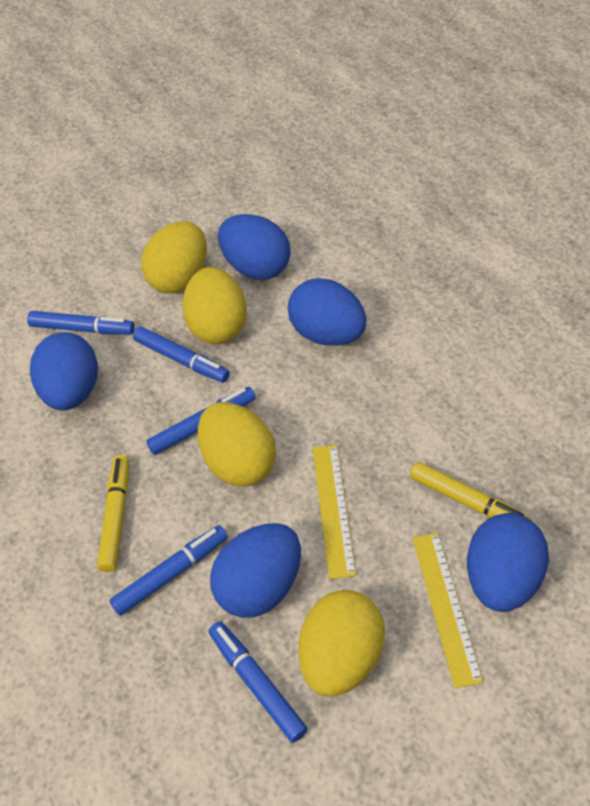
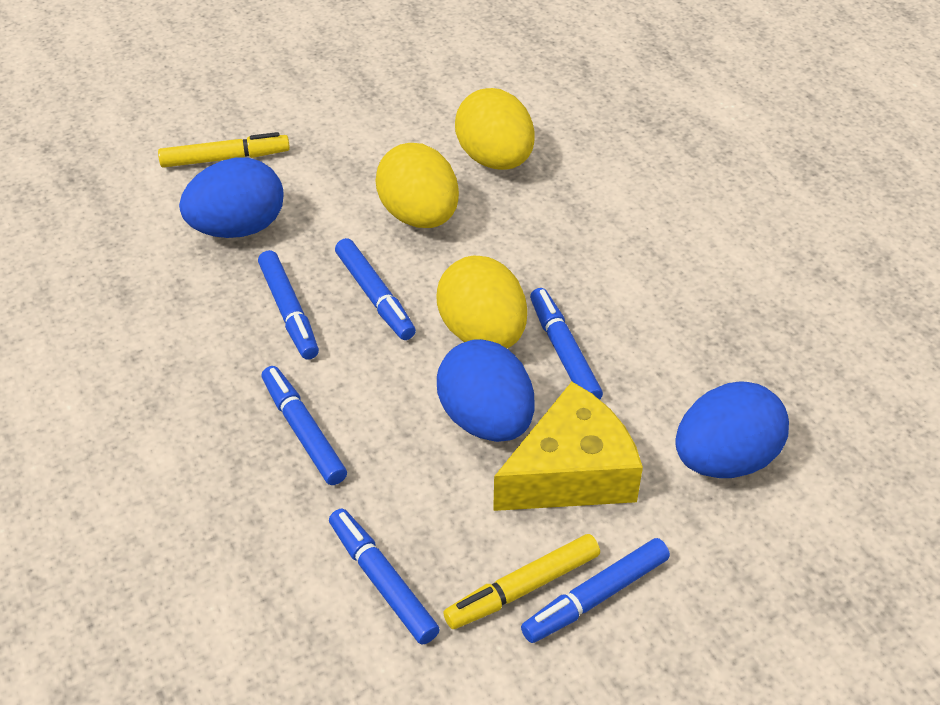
blue egg: 5 -> 3
blue marker: 5 -> 6
yellow cheese: 0 -> 1
yellow egg: 4 -> 3
yellow ruler: 2 -> 0

